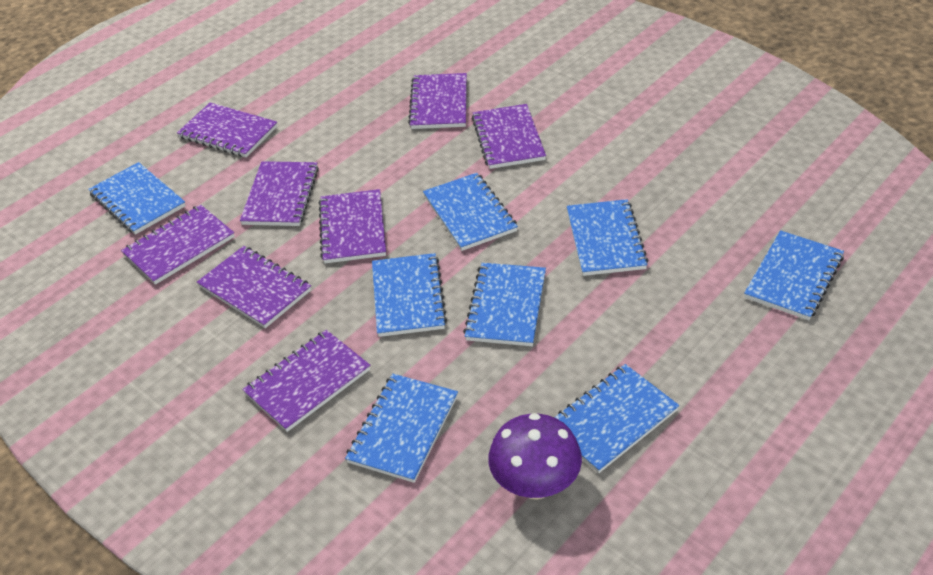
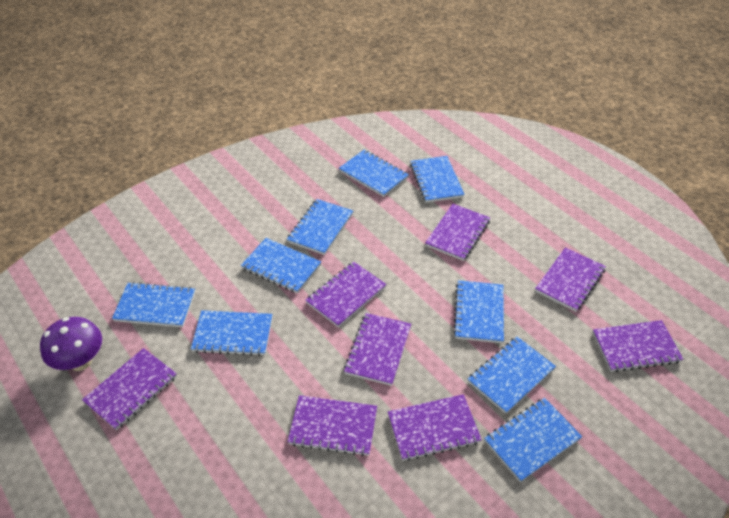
blue notebook: 8 -> 9

